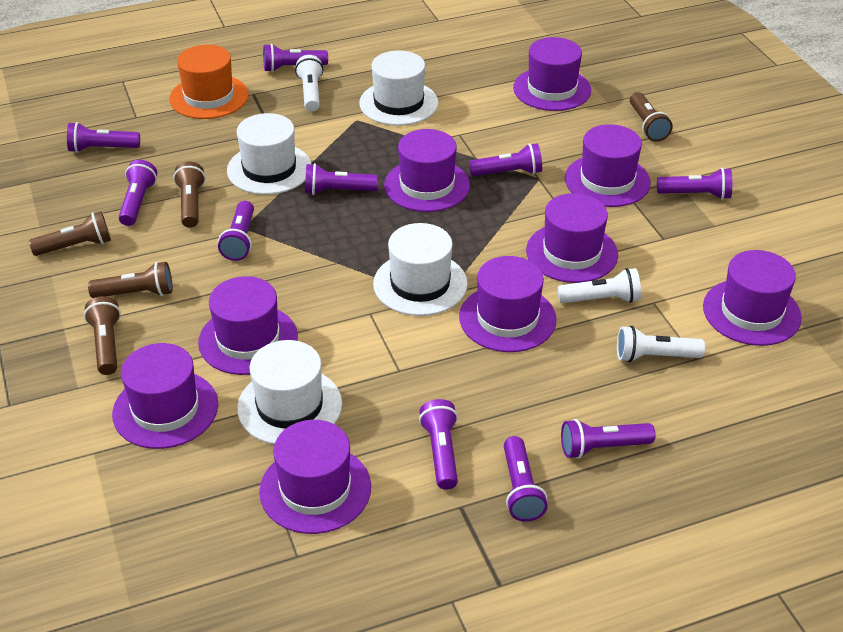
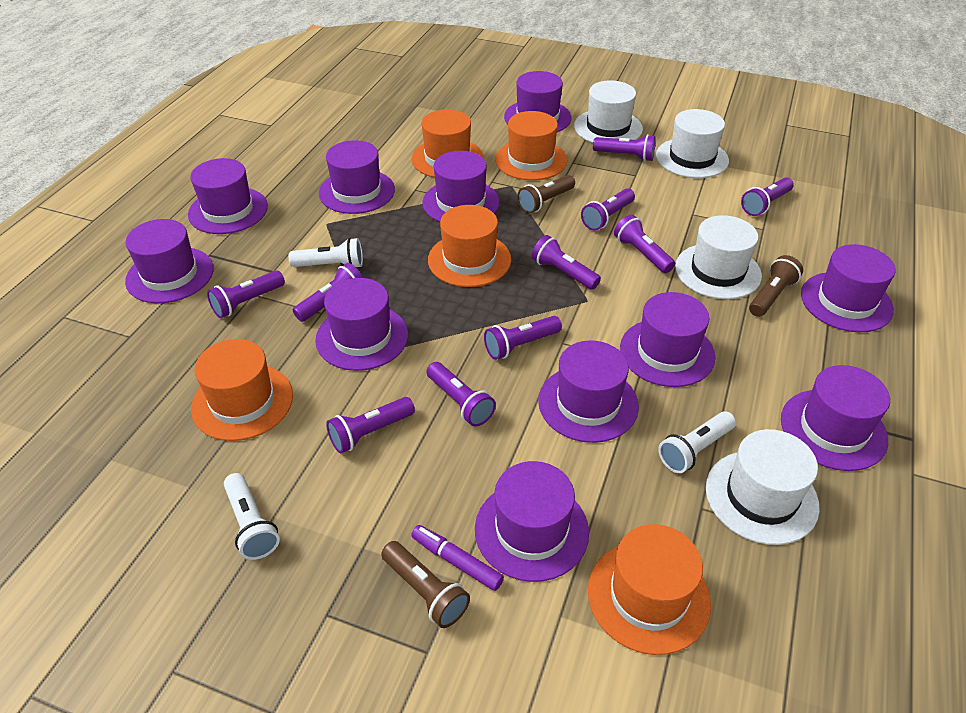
brown flashlight: 5 -> 3
orange hat: 1 -> 5
purple hat: 9 -> 11
purple marker: 0 -> 1

